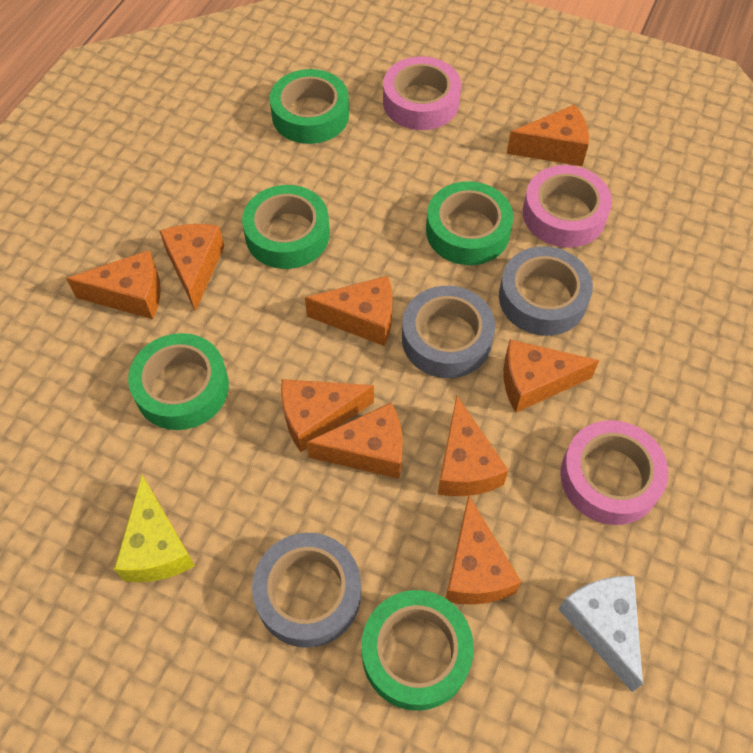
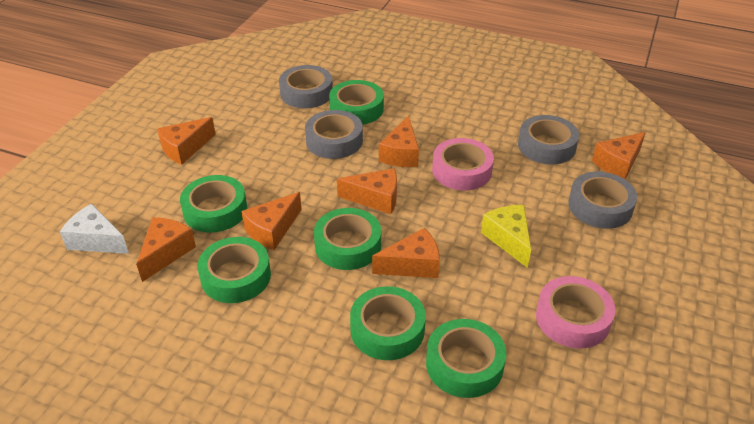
green tape: 5 -> 6
grey tape: 3 -> 4
orange cheese: 9 -> 7
pink tape: 3 -> 2

